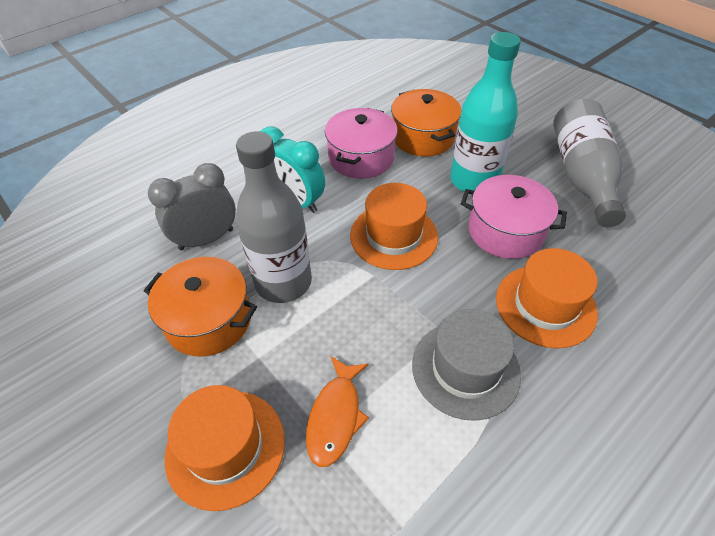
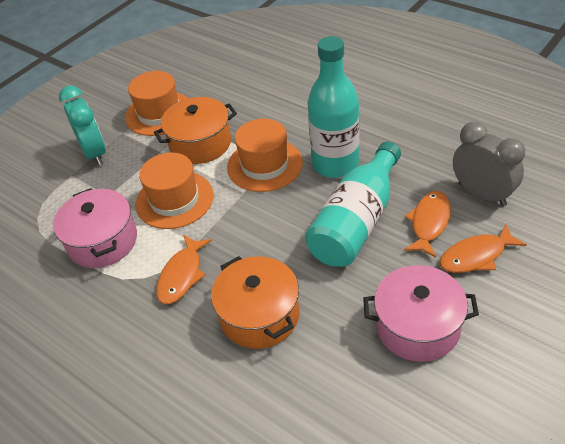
grey bottle: 2 -> 0
grey hat: 1 -> 0
orange fish: 1 -> 3
turquoise bottle: 1 -> 2

